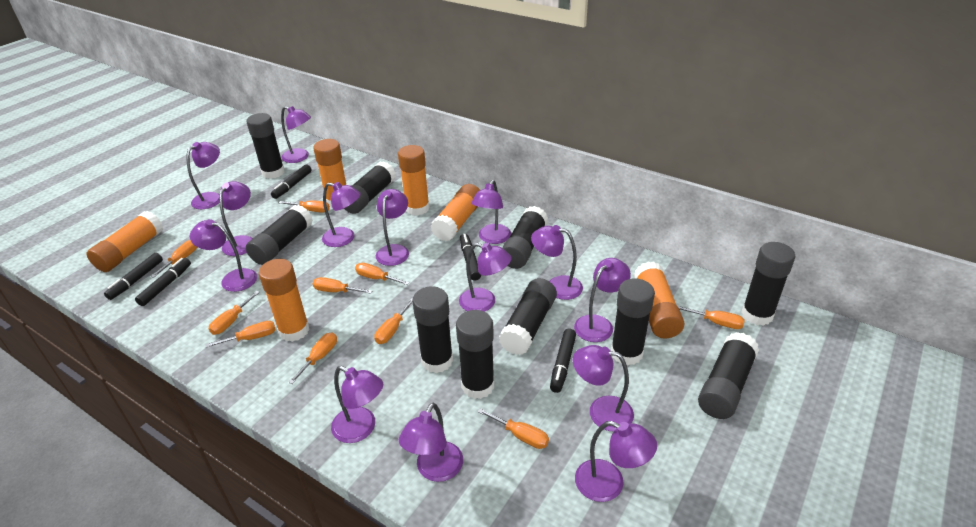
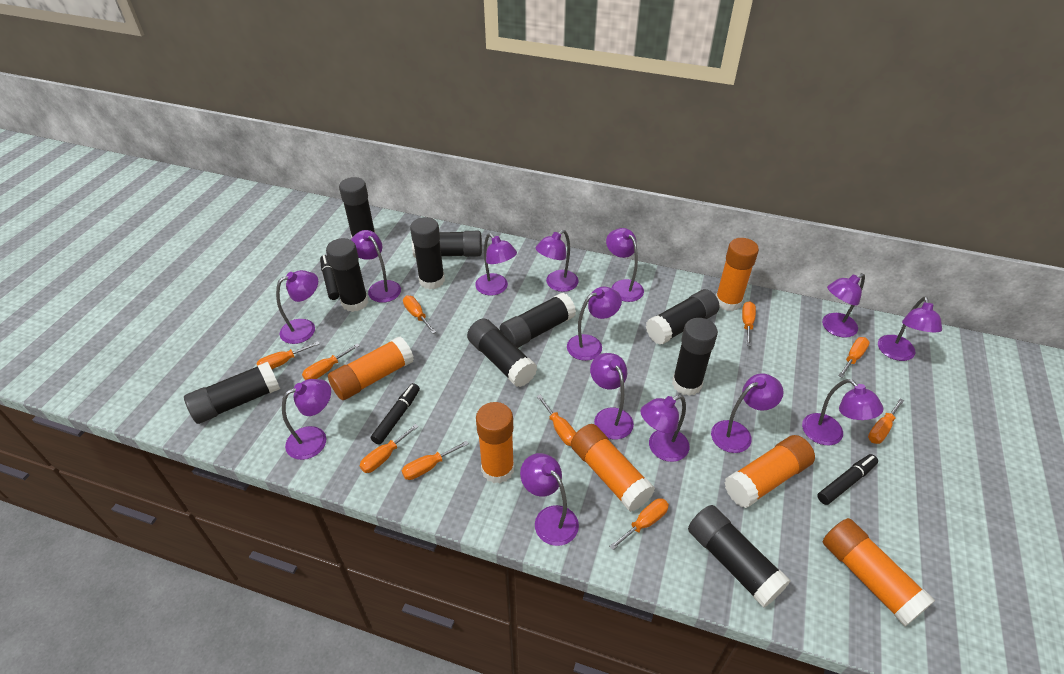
black marker: 5 -> 3

